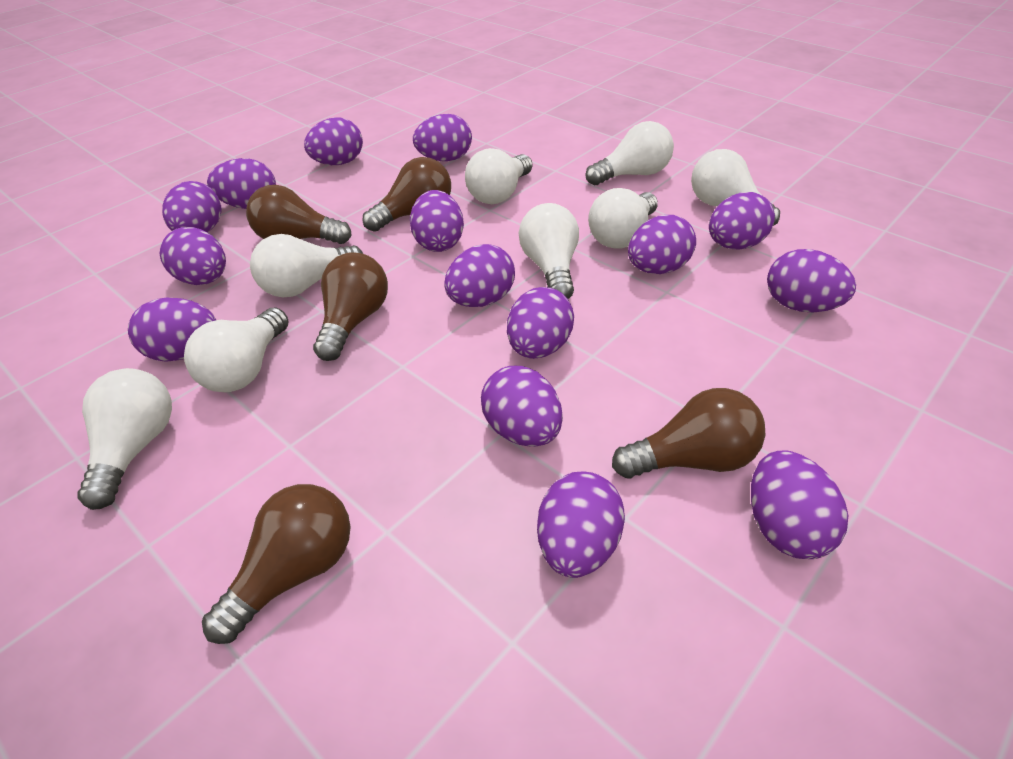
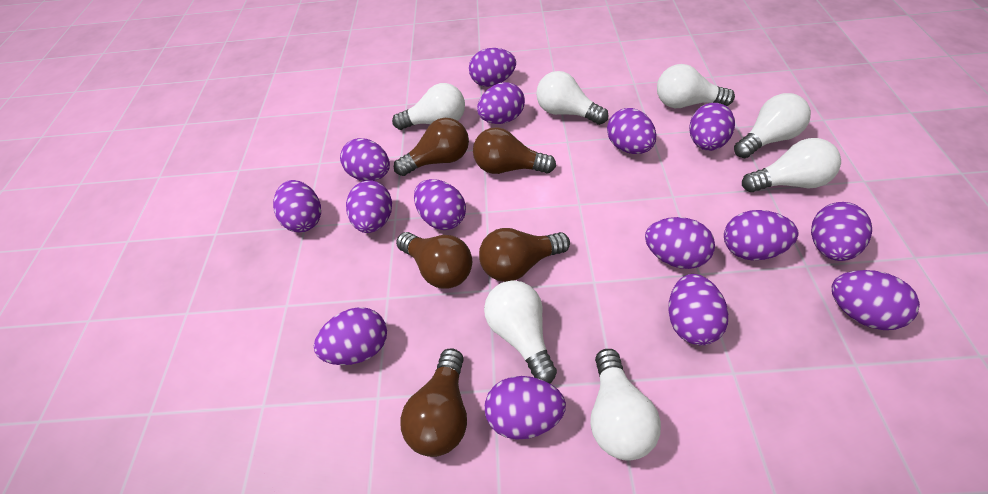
white light bulb: 8 -> 7

